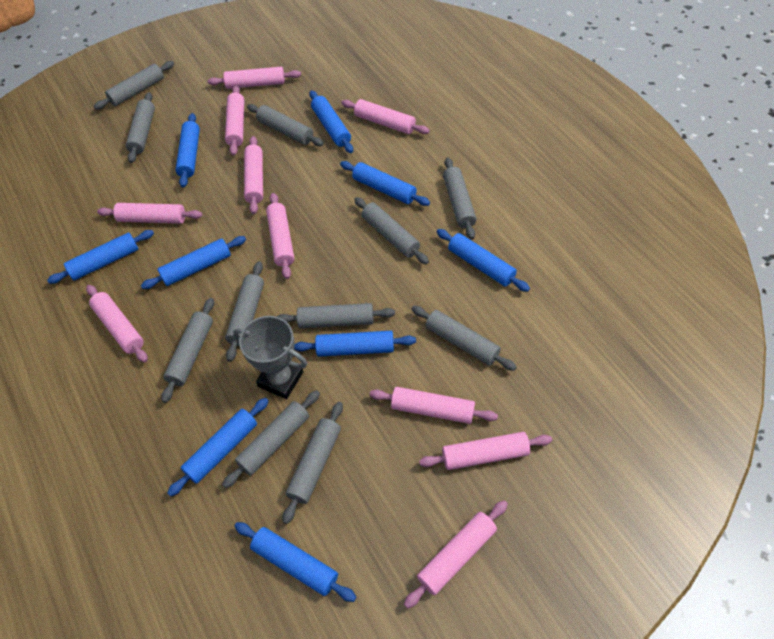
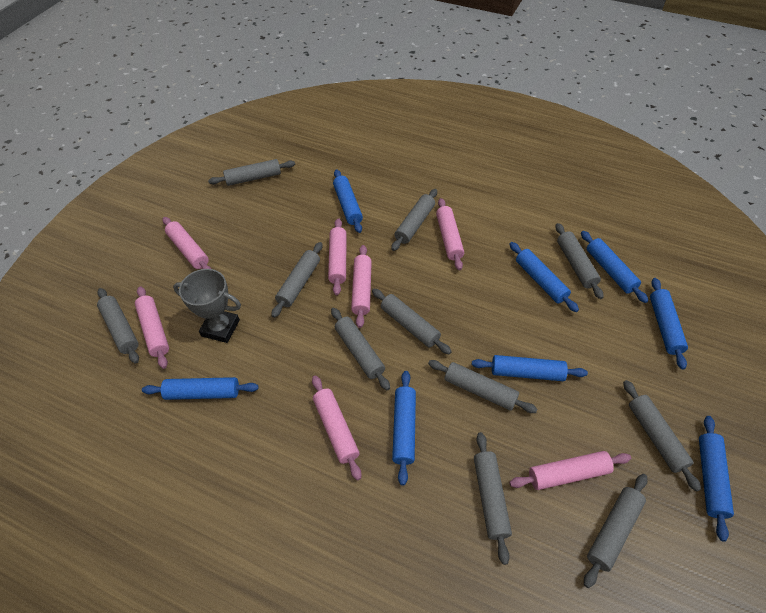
blue rolling pin: 9 -> 8
pink rolling pin: 10 -> 7

